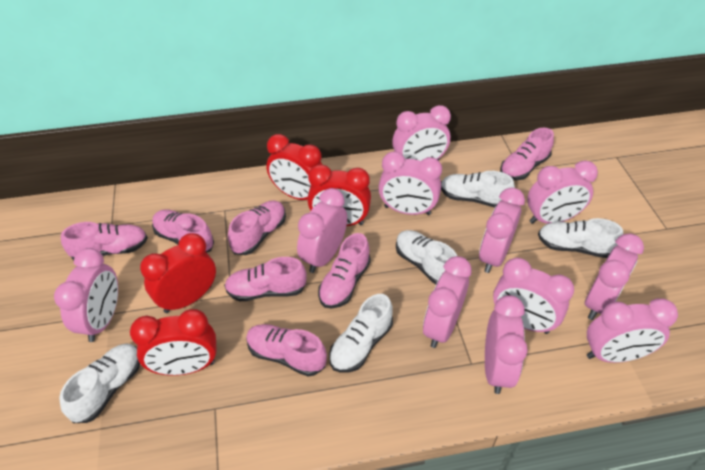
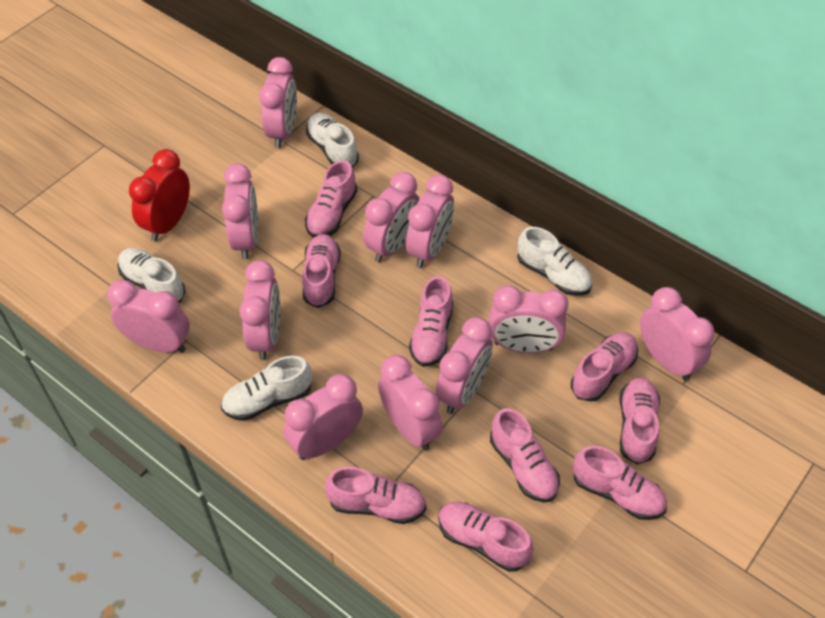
pink shoe: 7 -> 9
red clock: 4 -> 1
white shoe: 5 -> 4

